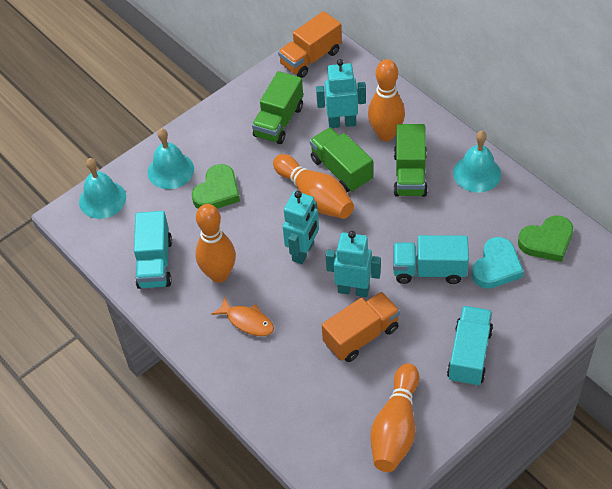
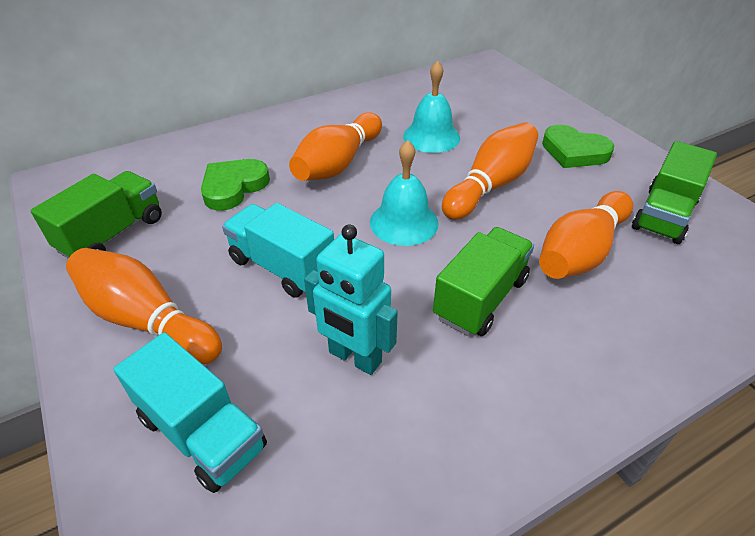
orange fish: 1 -> 0
orange truck: 2 -> 0
turquoise bell: 3 -> 2
turquoise heart: 1 -> 0
turquoise robot: 3 -> 1
turquoise truck: 3 -> 2

